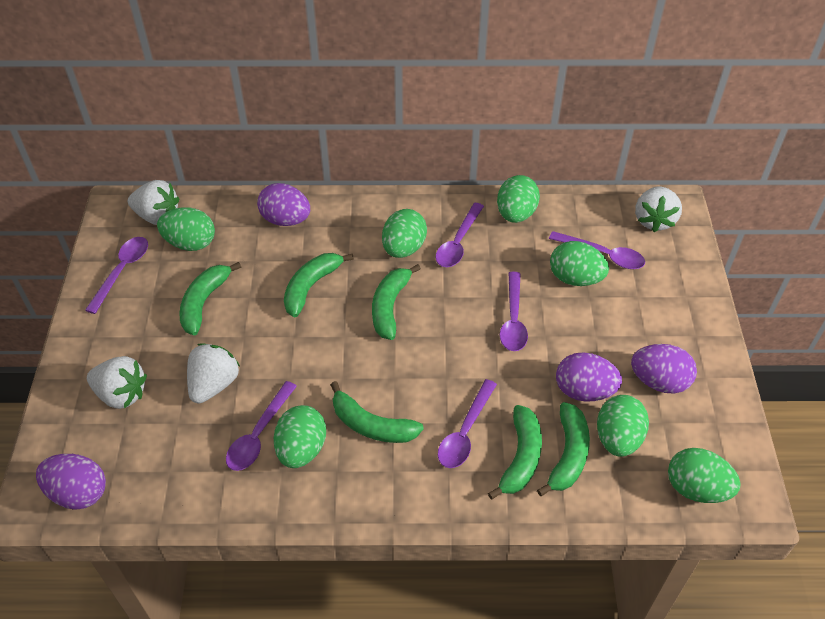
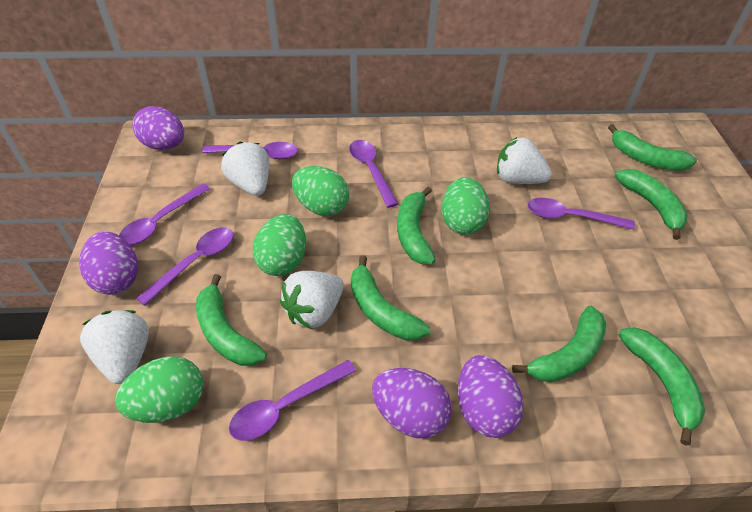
green banana: 6 -> 7
green egg: 7 -> 4

